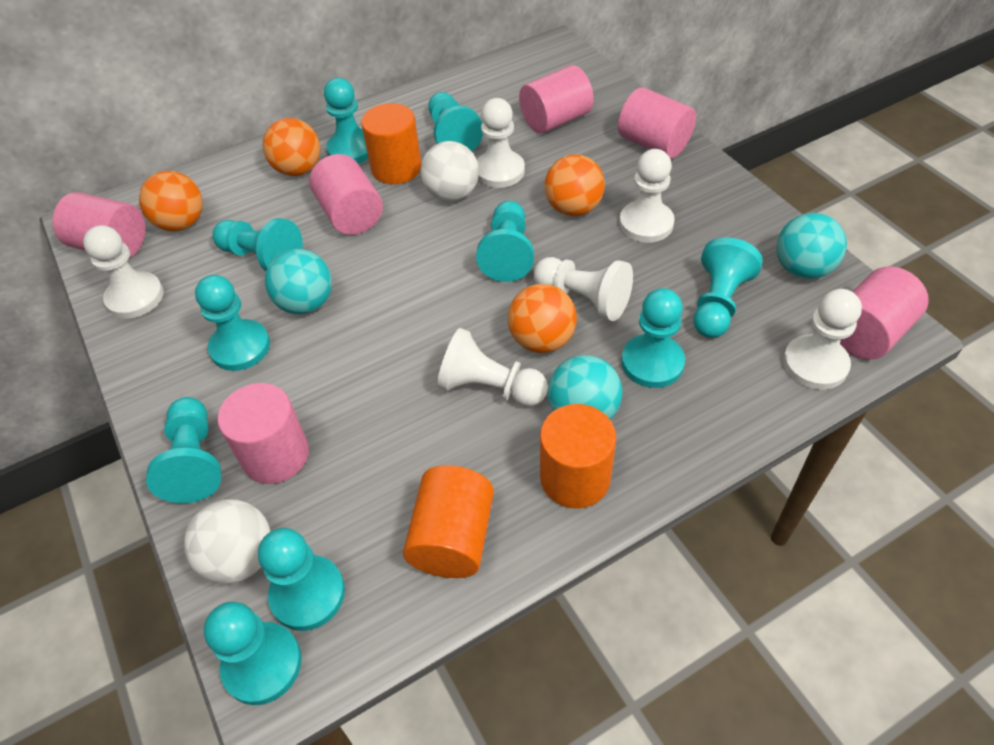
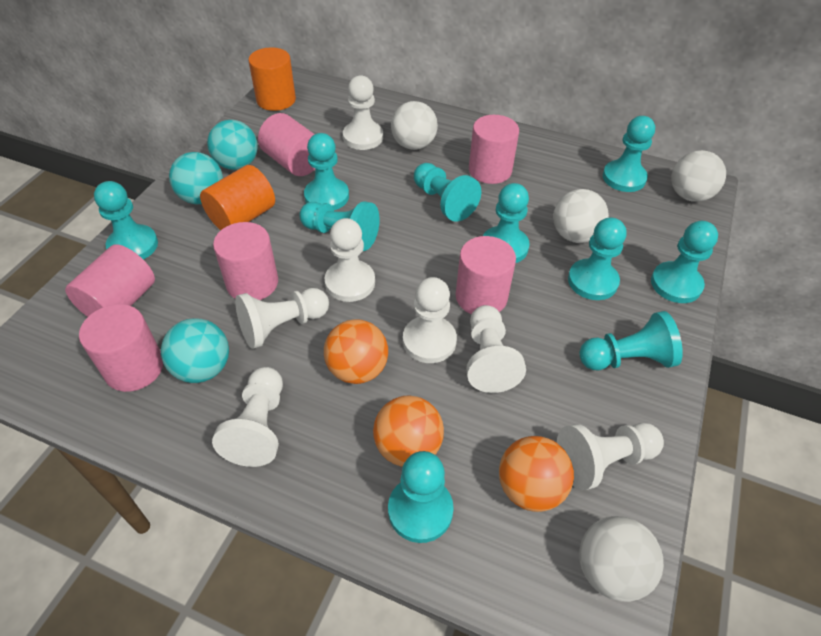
orange ball: 4 -> 3
orange cylinder: 3 -> 2
white ball: 2 -> 4
white pawn: 6 -> 7

